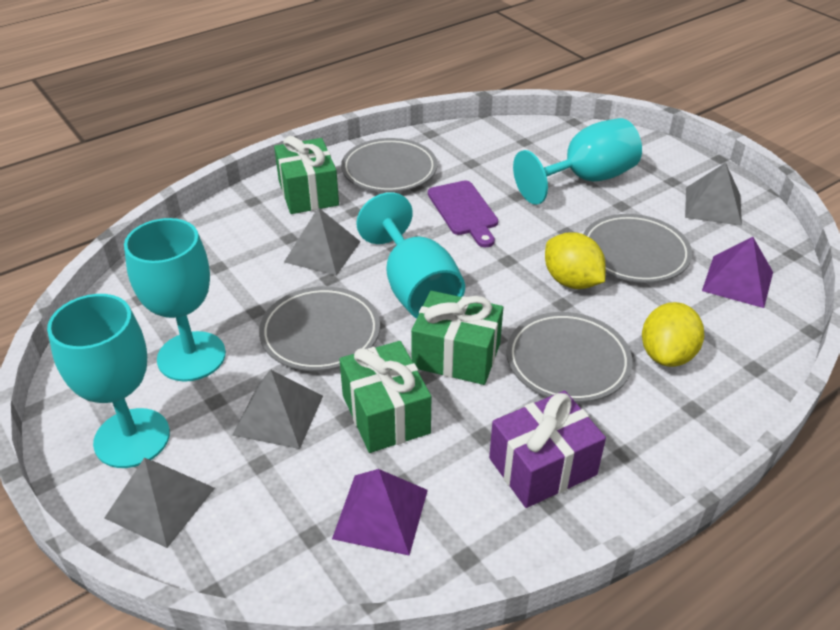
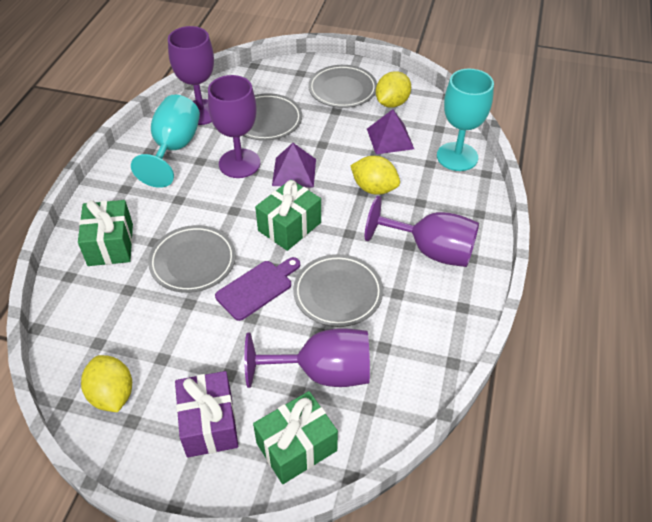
grey pyramid: 4 -> 0
purple goblet: 0 -> 4
turquoise goblet: 4 -> 2
yellow lemon: 2 -> 3

